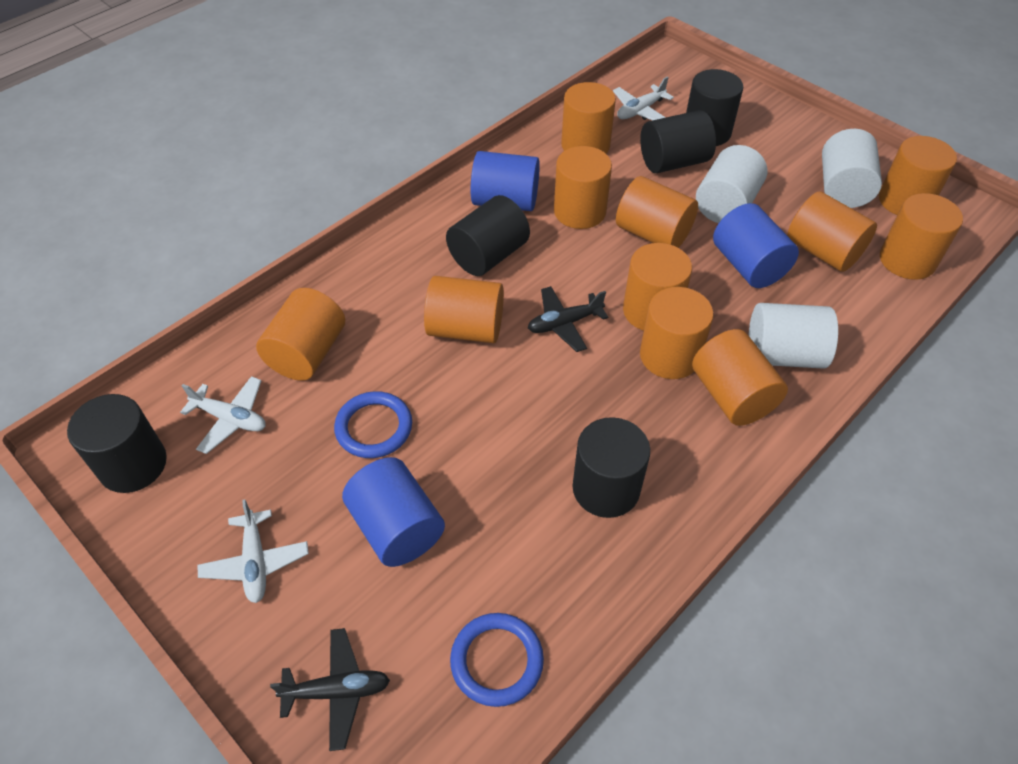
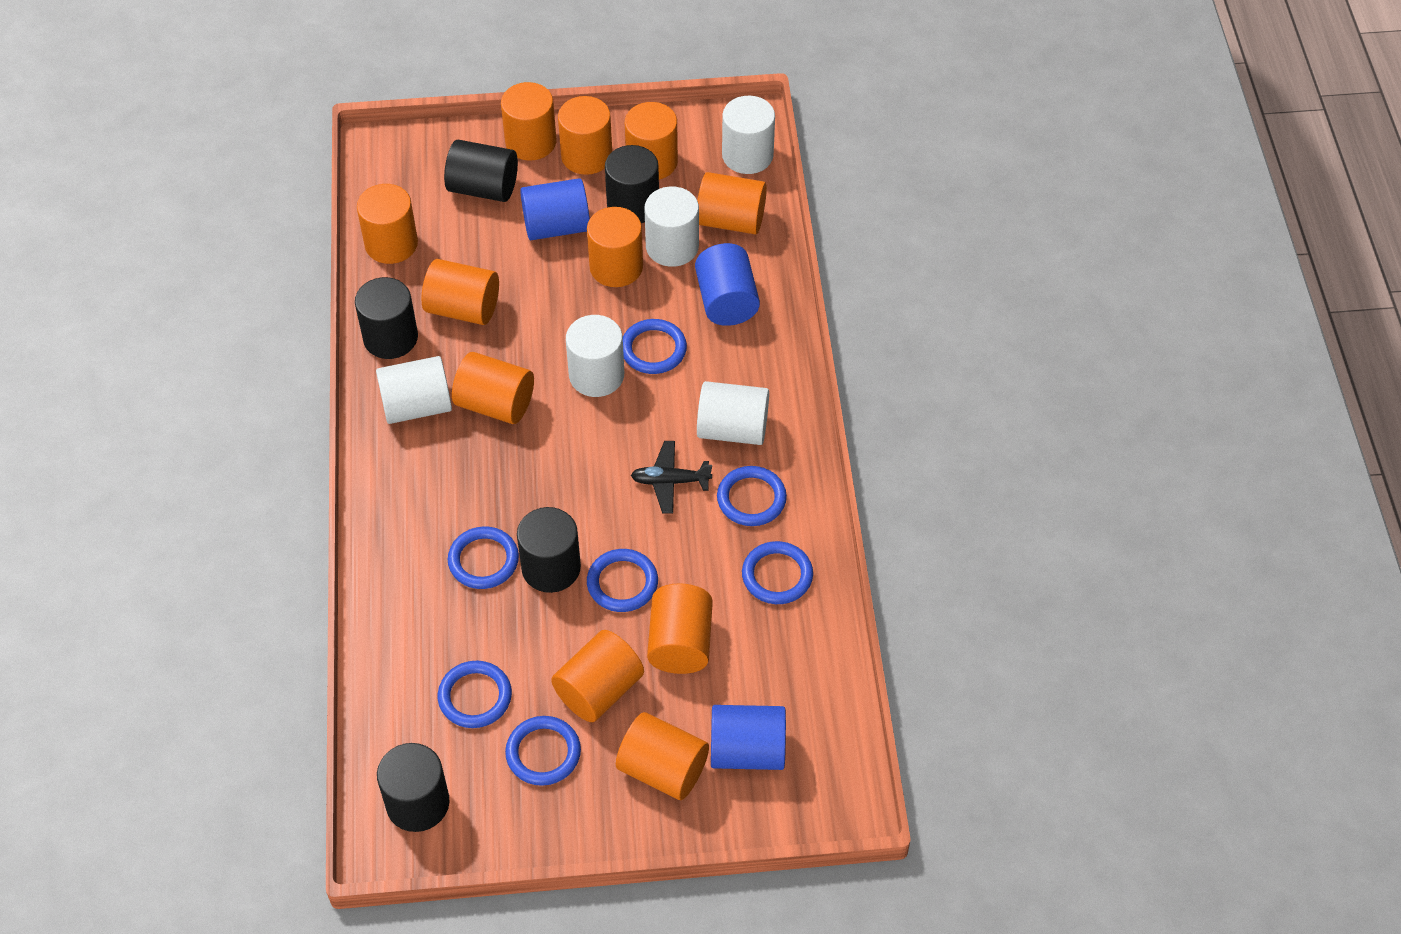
black plane: 2 -> 1
blue ring: 2 -> 7
white cylinder: 3 -> 5
white plane: 3 -> 0

